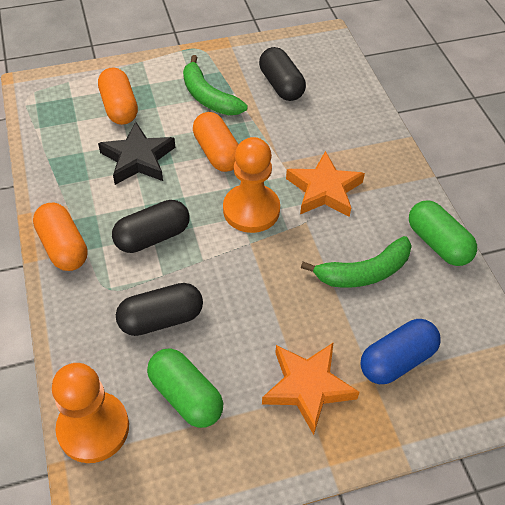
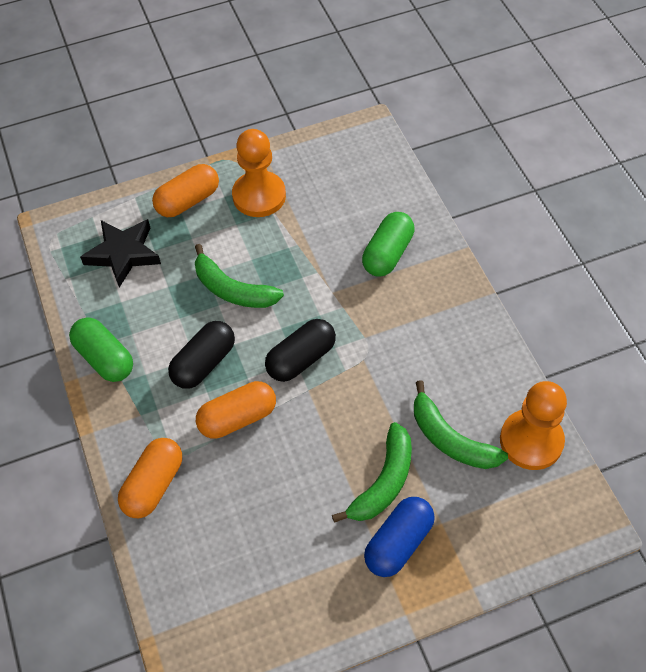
black capsule: 3 -> 2
green banana: 2 -> 3
orange star: 2 -> 0

